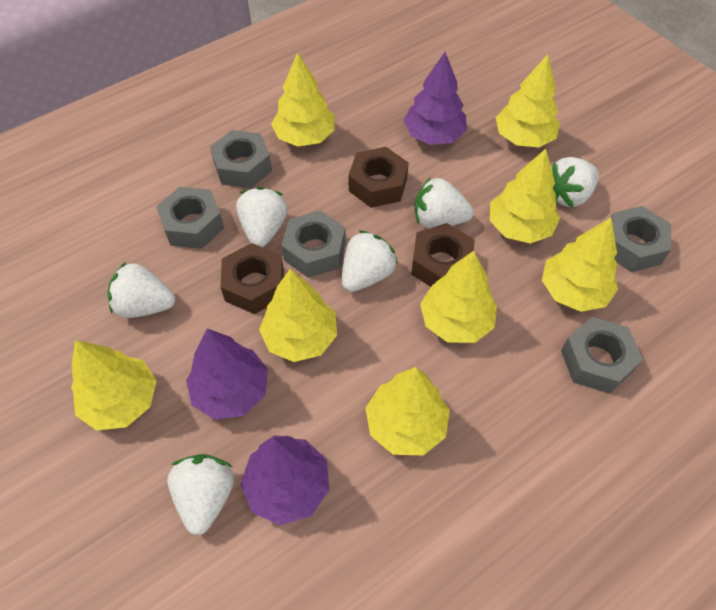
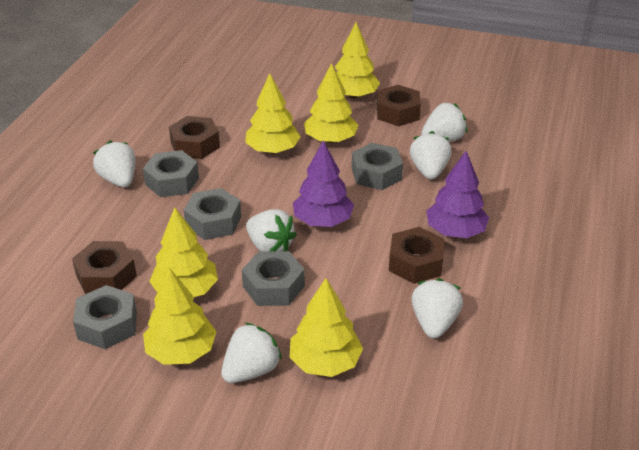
brown nut: 3 -> 4
purple tree: 3 -> 2
yellow tree: 8 -> 6

